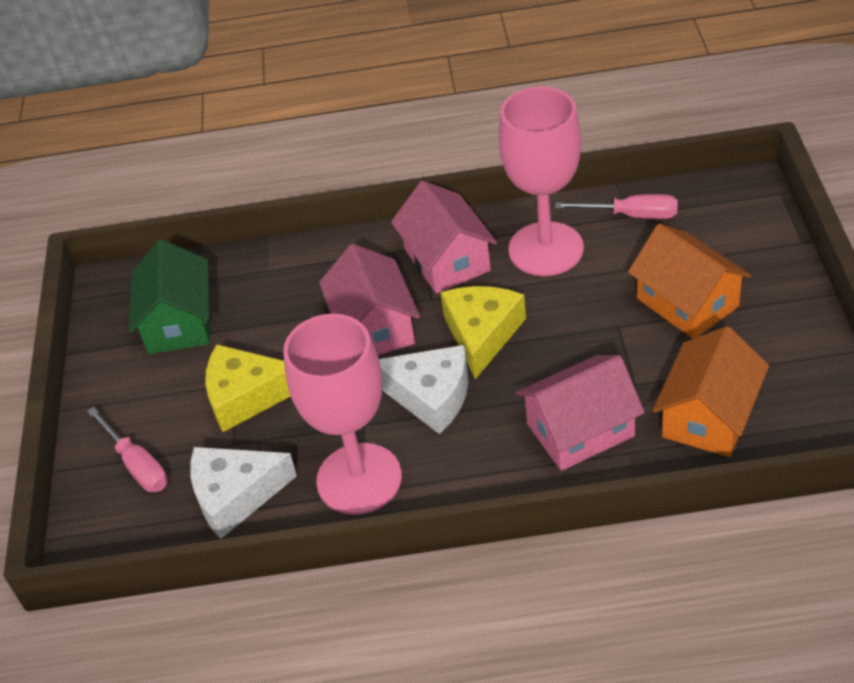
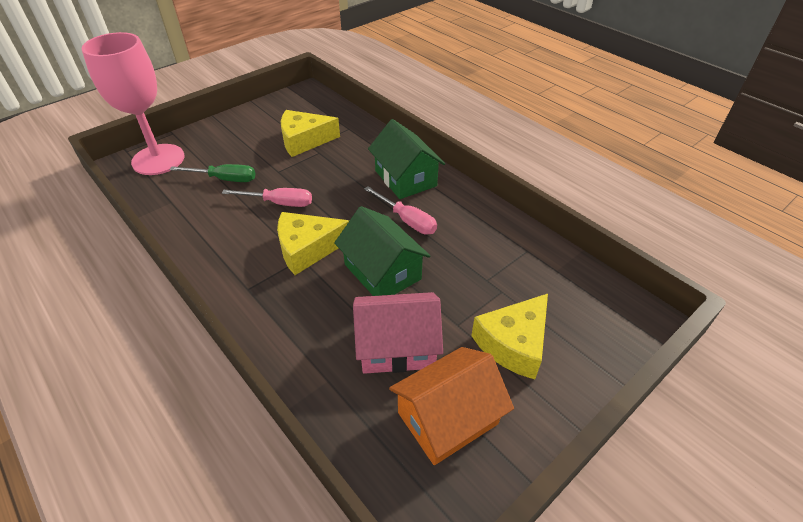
green house: 1 -> 2
green screwdriver: 0 -> 1
orange house: 2 -> 1
pink goblet: 2 -> 1
pink house: 3 -> 1
white cheese: 2 -> 0
yellow cheese: 2 -> 3

